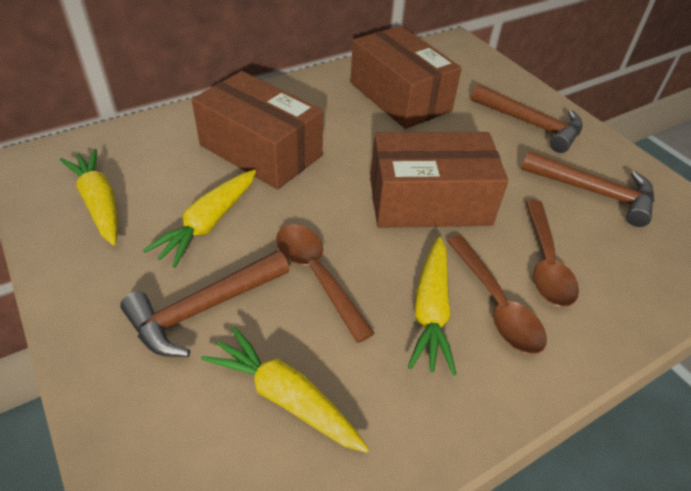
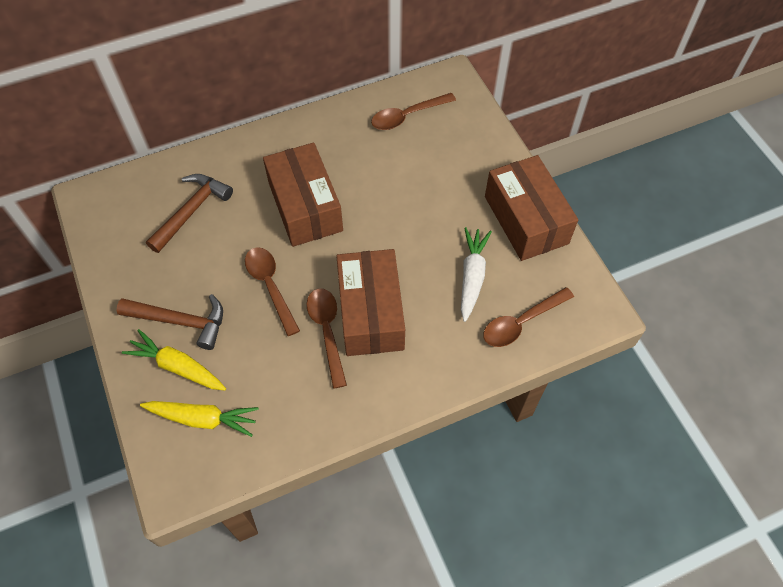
brown hammer: 3 -> 2
brown spoon: 3 -> 4
white carrot: 0 -> 1
yellow carrot: 4 -> 2

